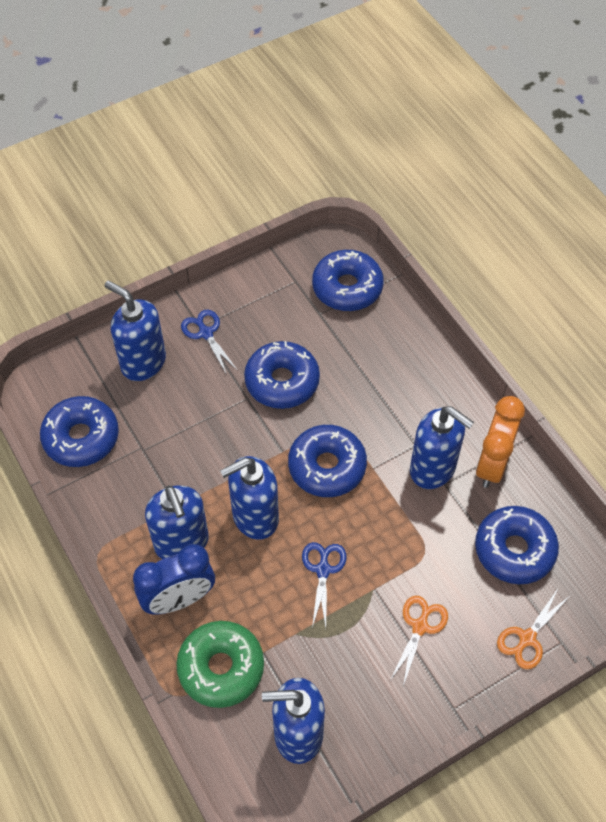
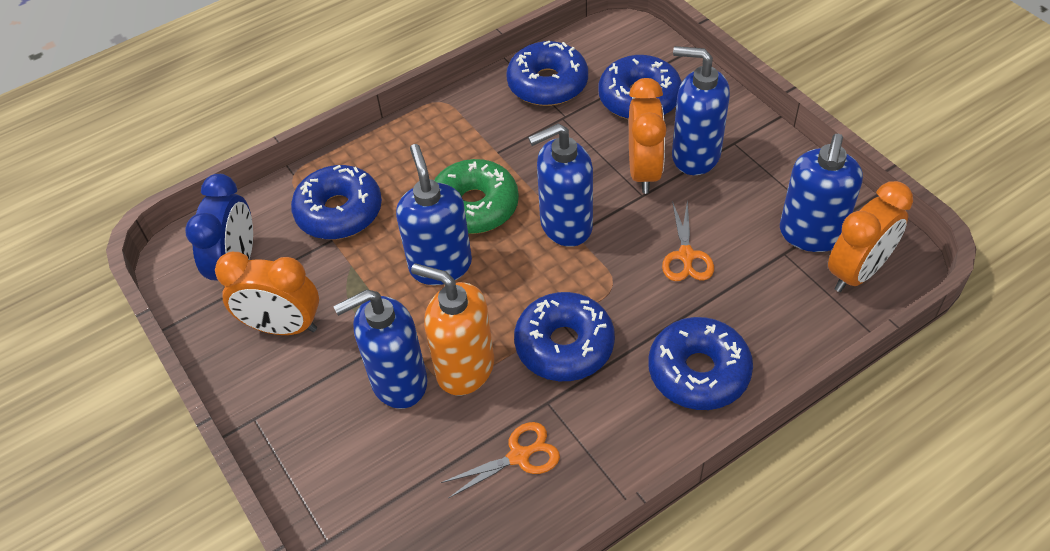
blue scissors: 2 -> 0
orange clock: 1 -> 3
orange soap dispenser: 0 -> 1

